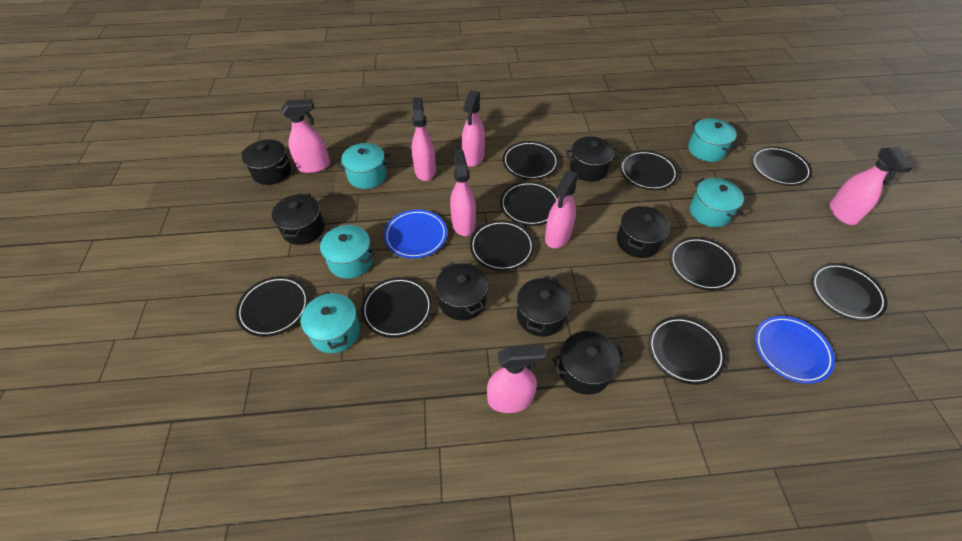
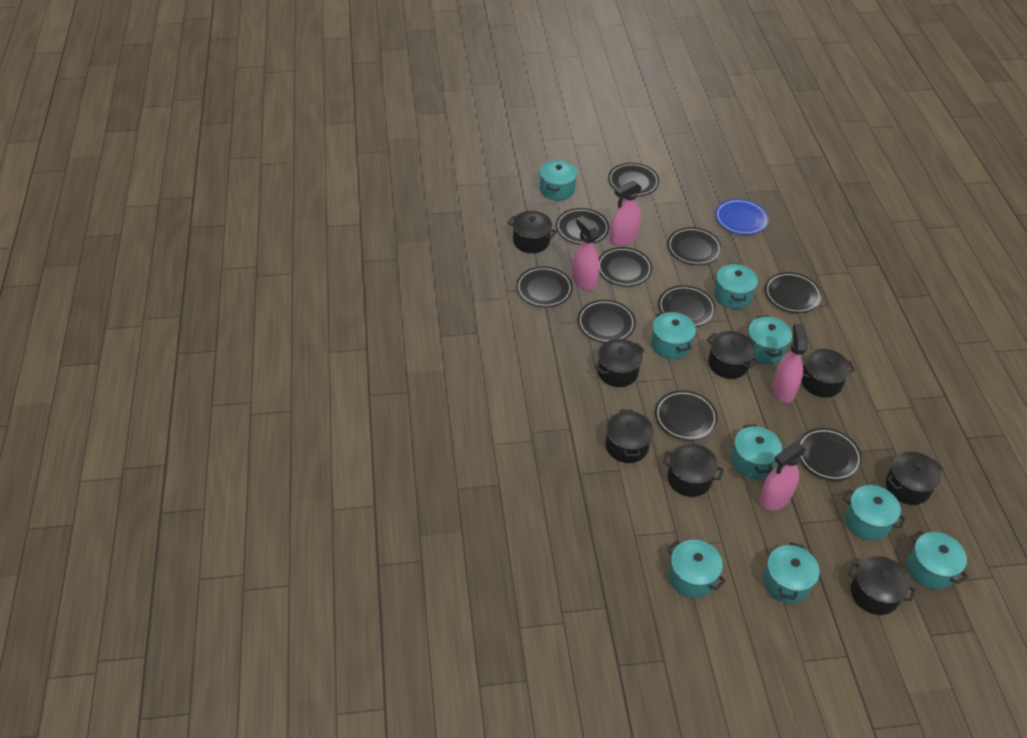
black pot: 7 -> 8
blue plate: 2 -> 1
pink spray bottle: 7 -> 4
turquoise pot: 5 -> 9

